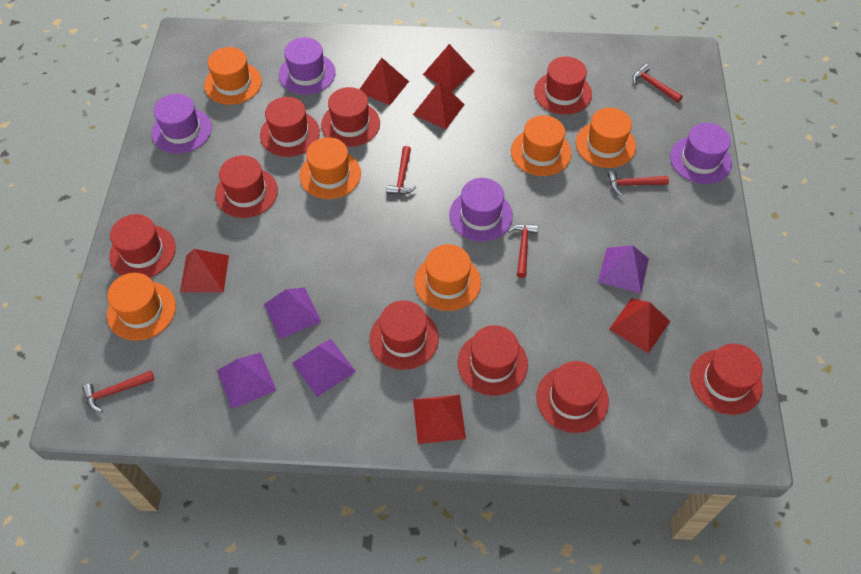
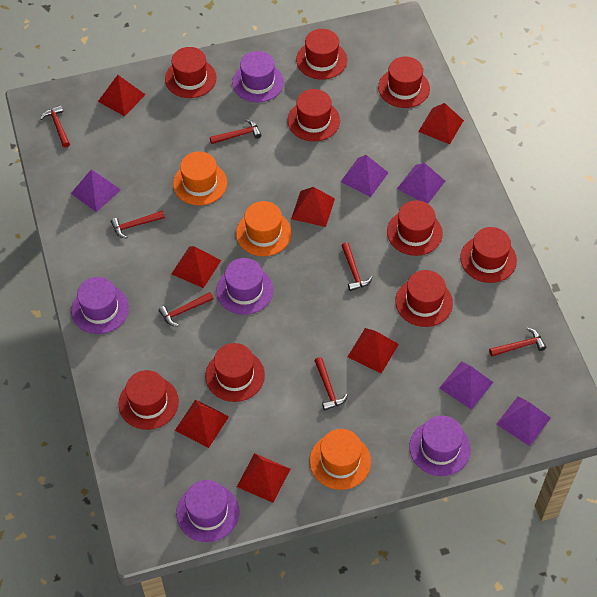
orange hat: 6 -> 3
purple hat: 4 -> 5
purple pyramid: 4 -> 5
red hammer: 5 -> 7
red pyramid: 6 -> 7

